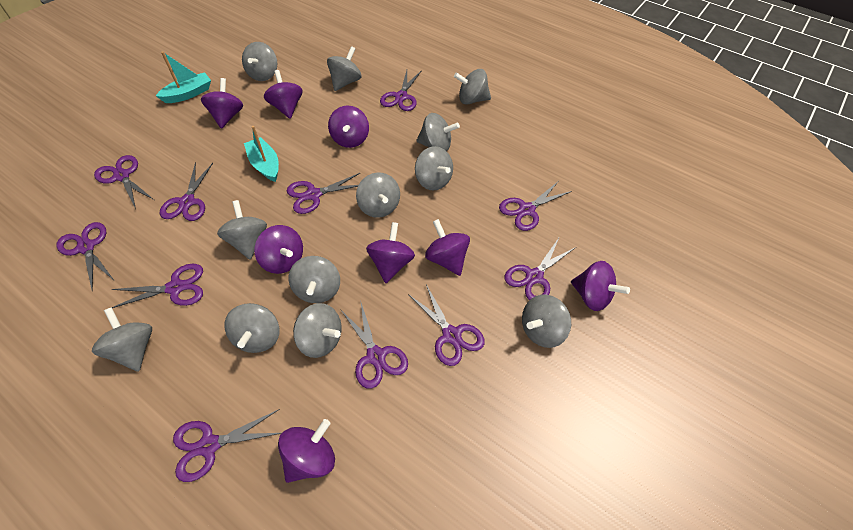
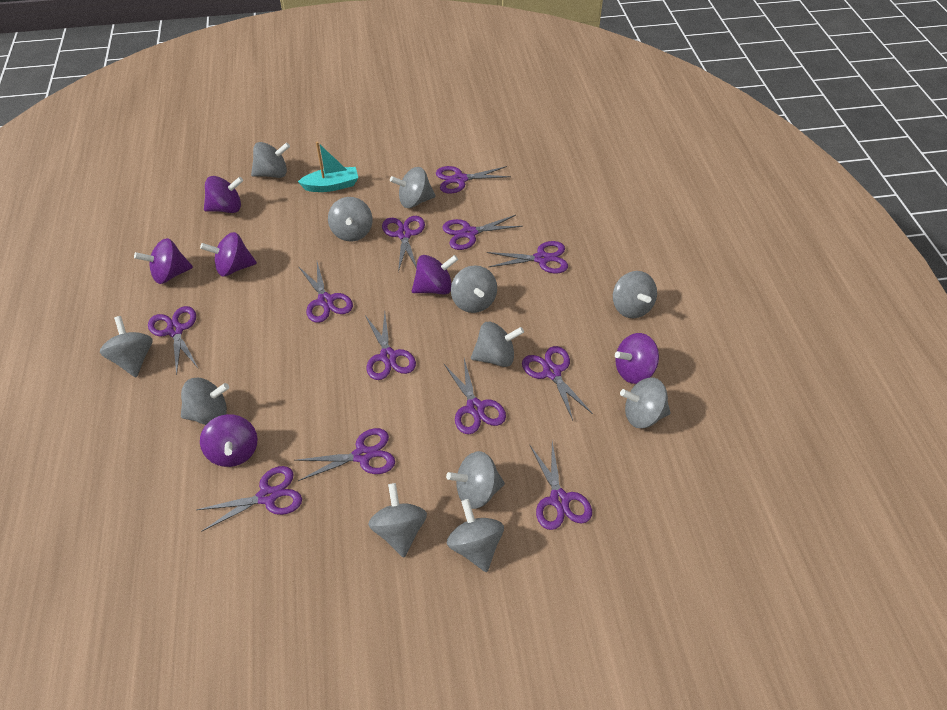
purple scissors: 11 -> 12
purple spinning top: 8 -> 6
turquoise boat: 2 -> 1

